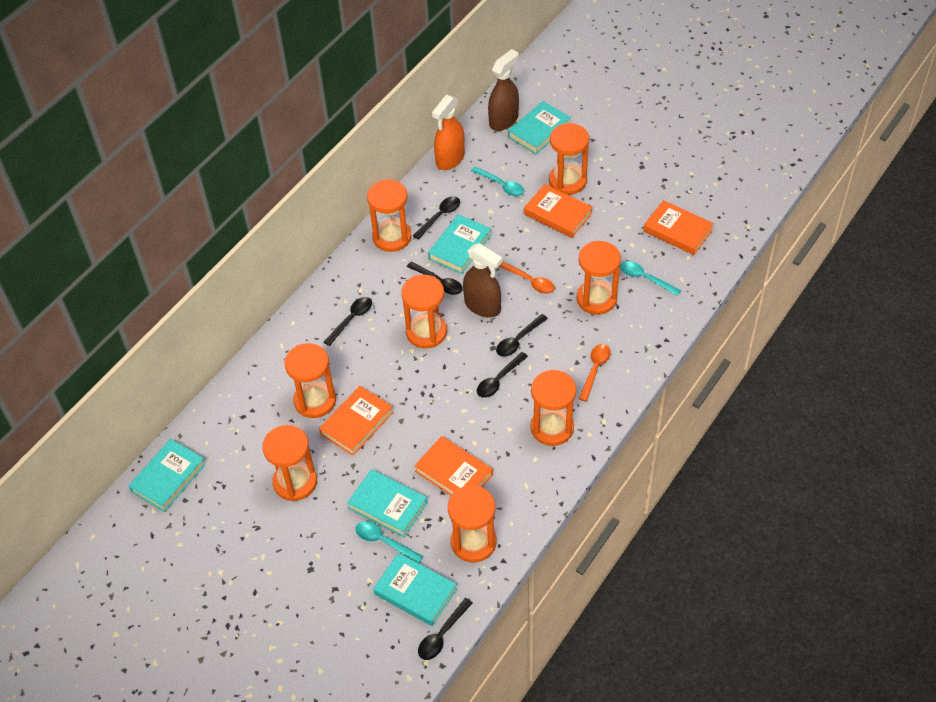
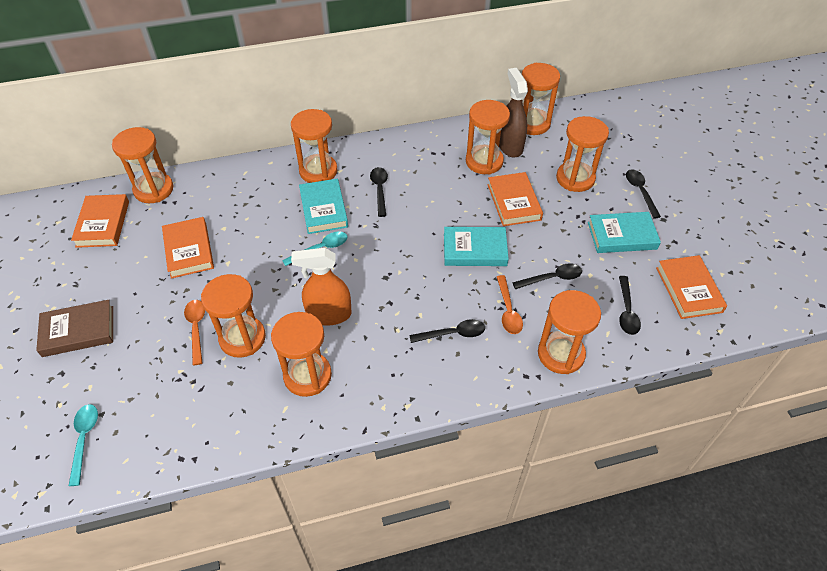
black spoon: 6 -> 5
brown book: 0 -> 1
brown spray bottle: 2 -> 1
turquoise book: 5 -> 3
turquoise spoon: 3 -> 2

